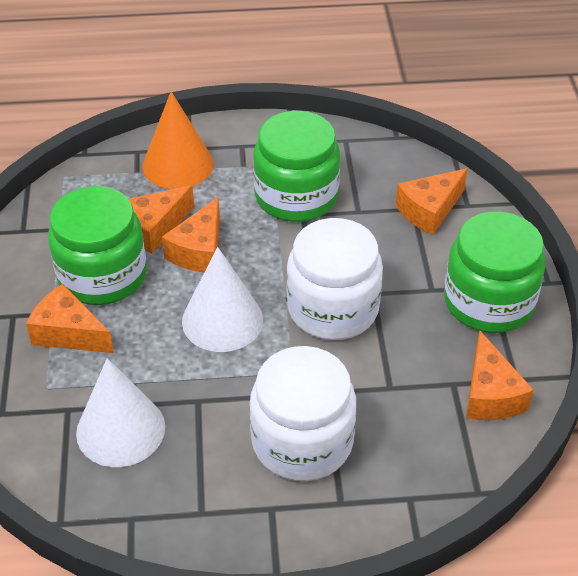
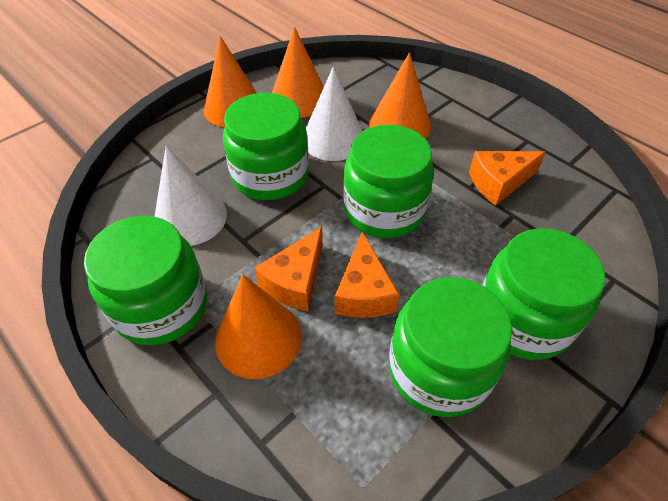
green jar: 3 -> 5
orange cheese: 5 -> 3
orange cone: 1 -> 4
white jar: 2 -> 0

